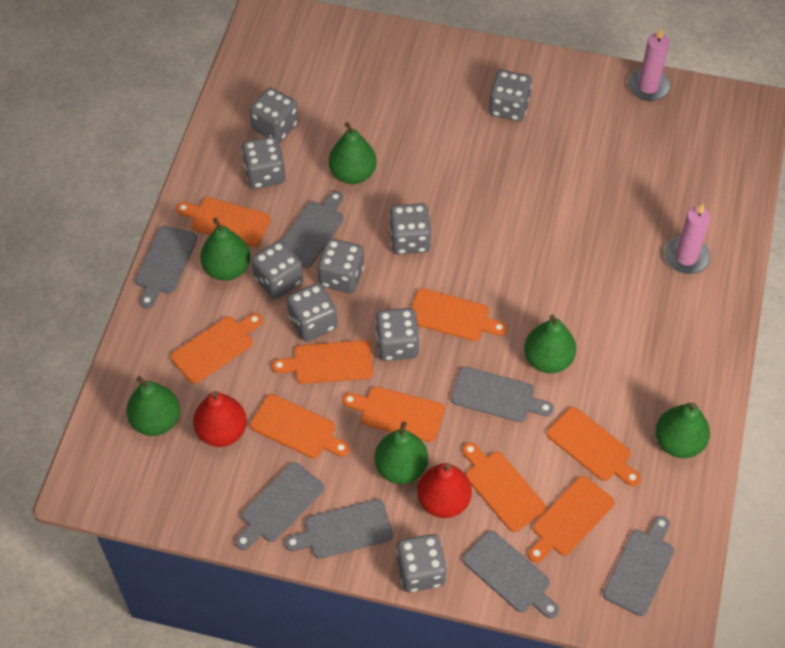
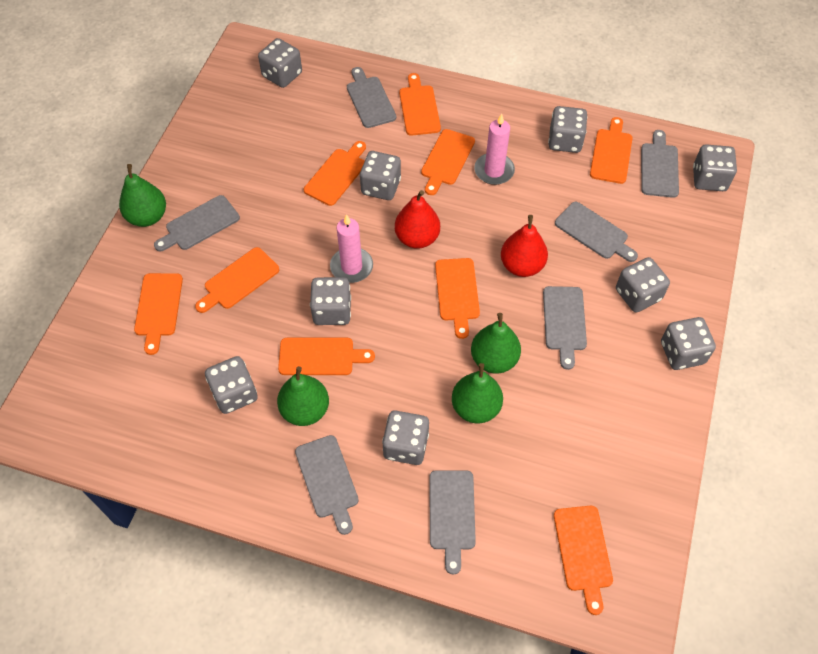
green pear: 6 -> 4

